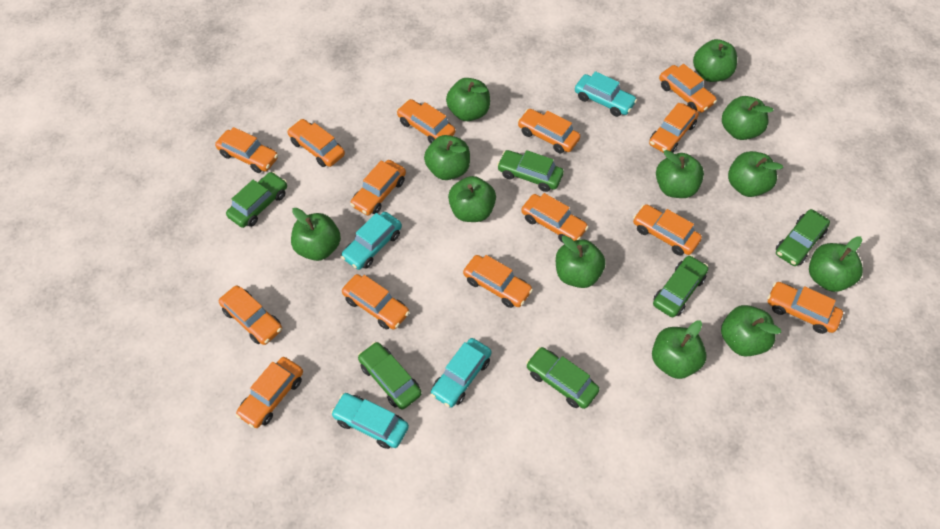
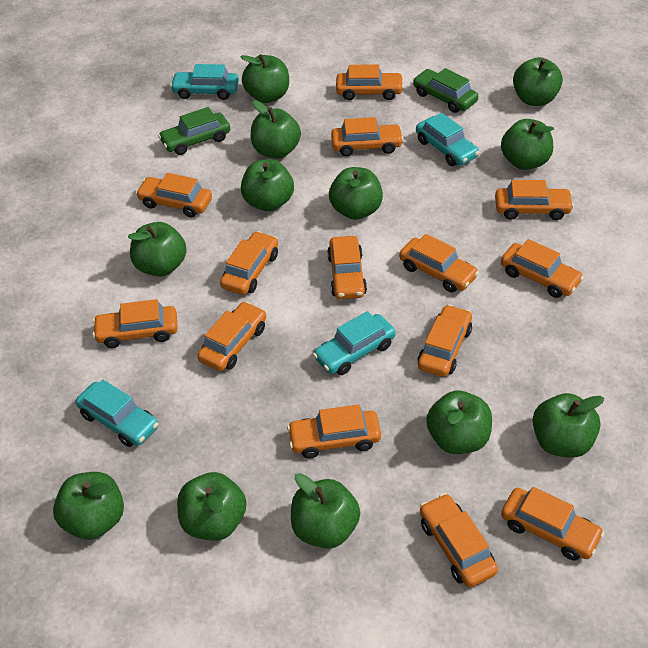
green car: 6 -> 2

